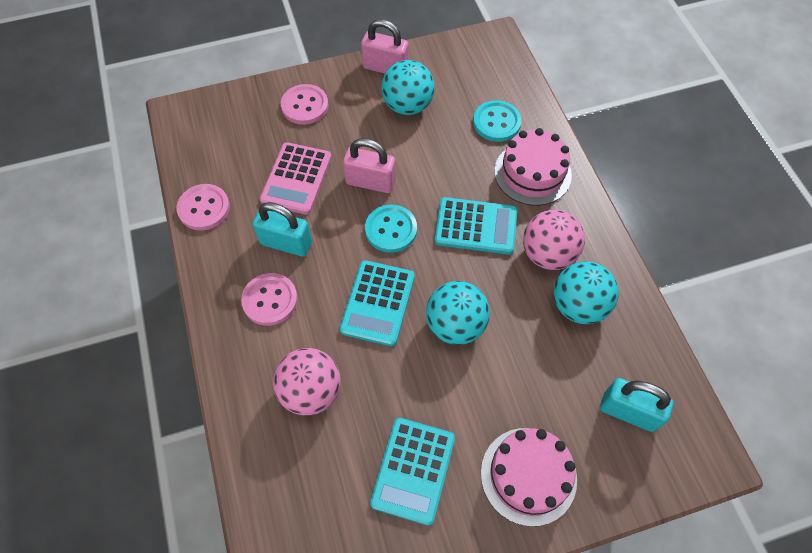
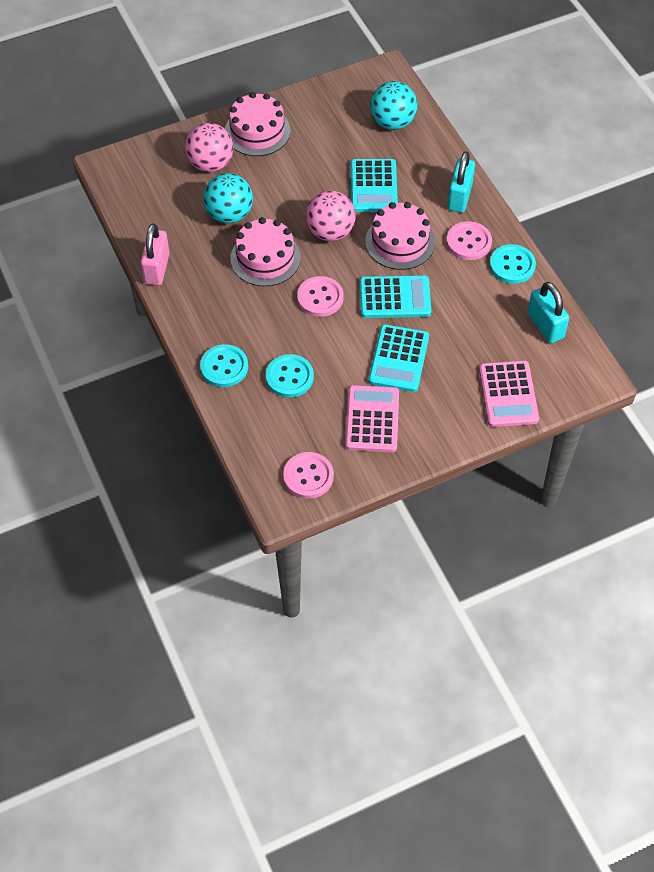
pink cake: 2 -> 3
pink calculator: 1 -> 2
pink padlock: 2 -> 1
turquoise ball: 3 -> 2
turquoise button: 2 -> 3

